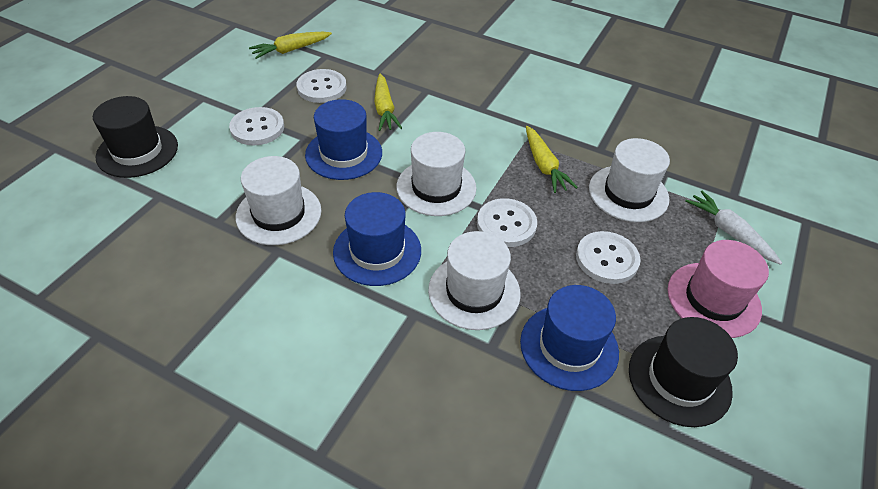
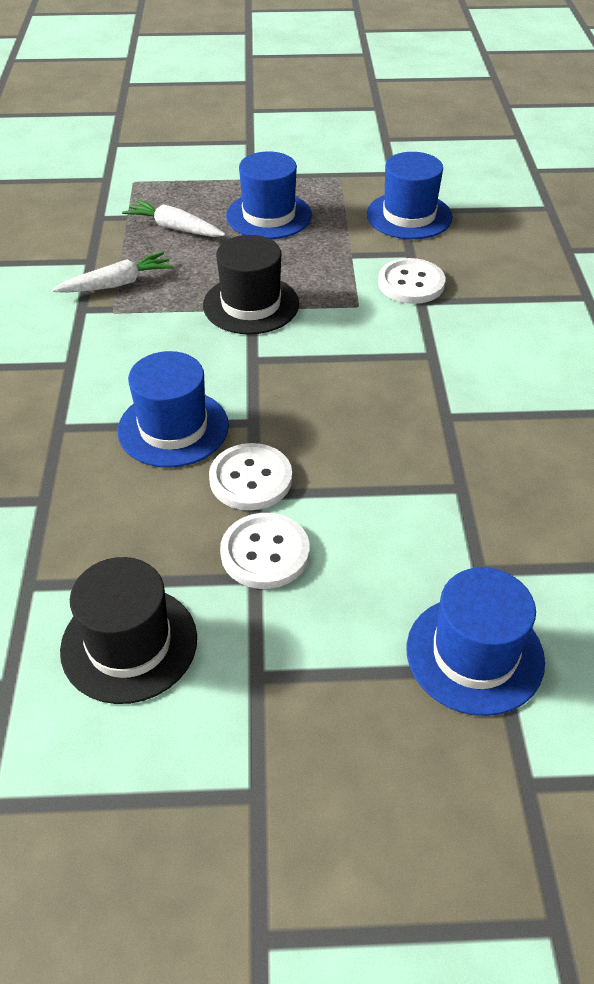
blue hat: 3 -> 4
pink hat: 1 -> 0
white button: 4 -> 3
white carrot: 1 -> 2
white hat: 4 -> 0
yellow carrot: 3 -> 0

